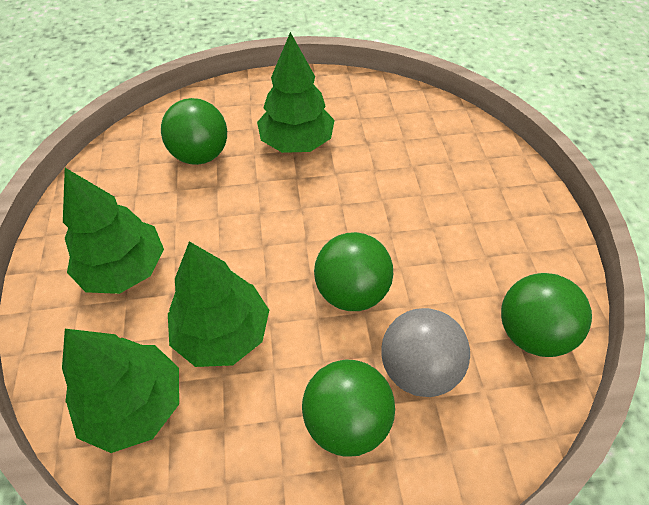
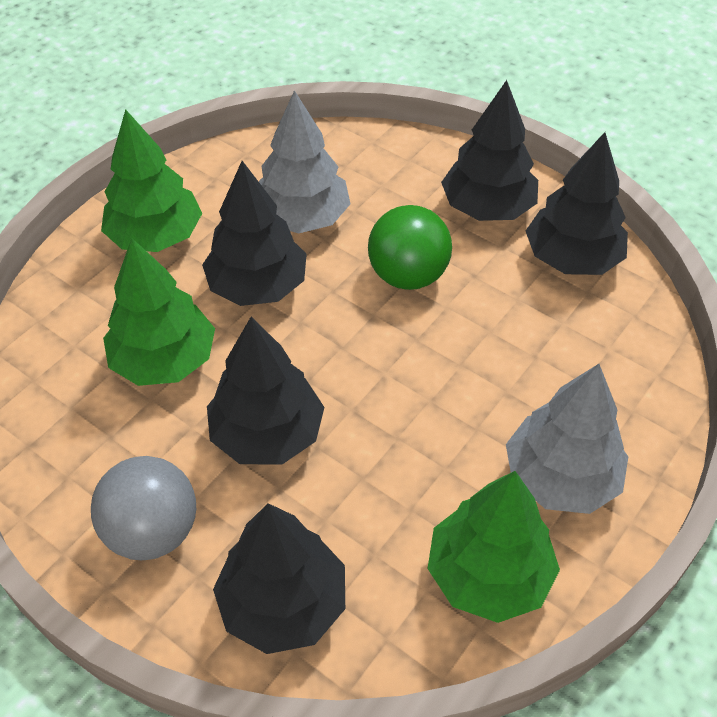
black tree: 0 -> 5
green ball: 4 -> 1
green tree: 4 -> 3
grey tree: 0 -> 2

